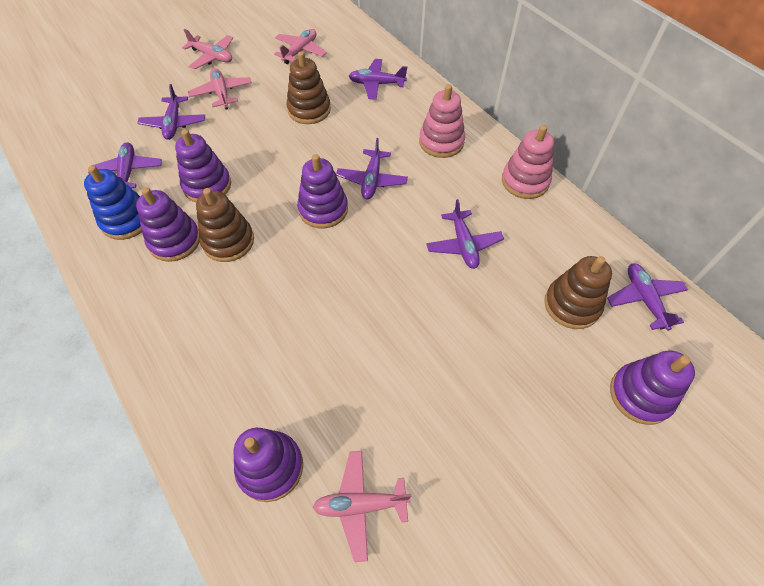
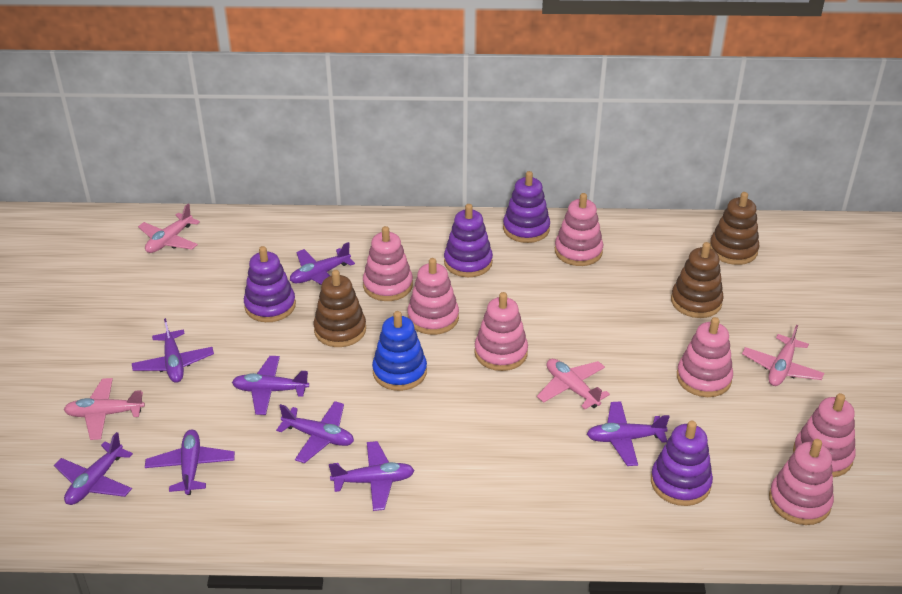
pink stacking toy: 2 -> 7
purple plane: 6 -> 8
purple stacking toy: 5 -> 4

